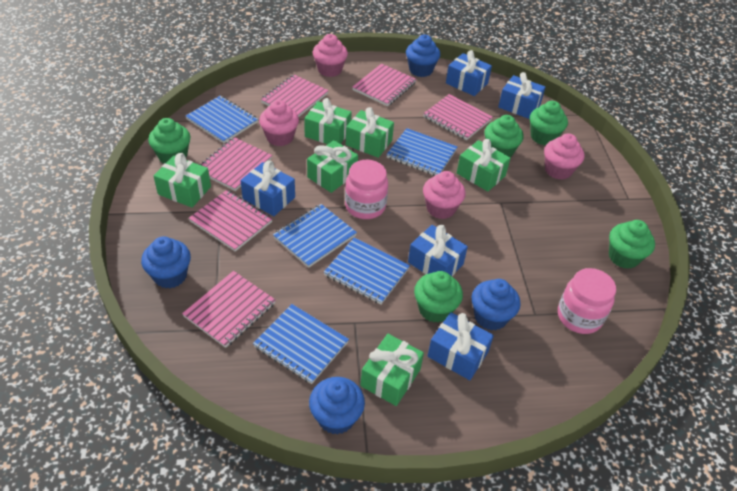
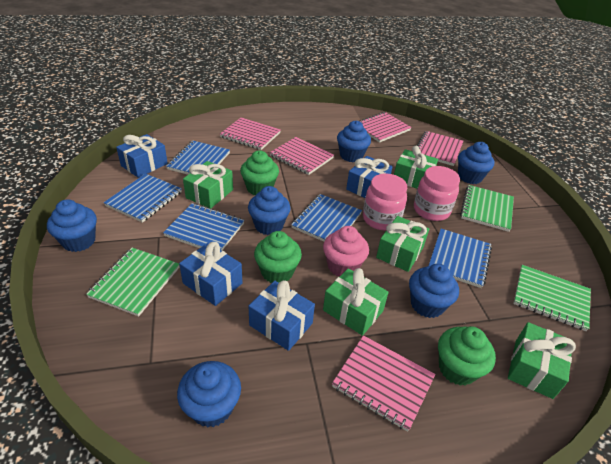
blue cupcake: 4 -> 6
blue gift: 5 -> 4
green cupcake: 5 -> 3
green gift: 6 -> 5
green notebook: 0 -> 3
pink cupcake: 4 -> 1
pink notebook: 6 -> 5

